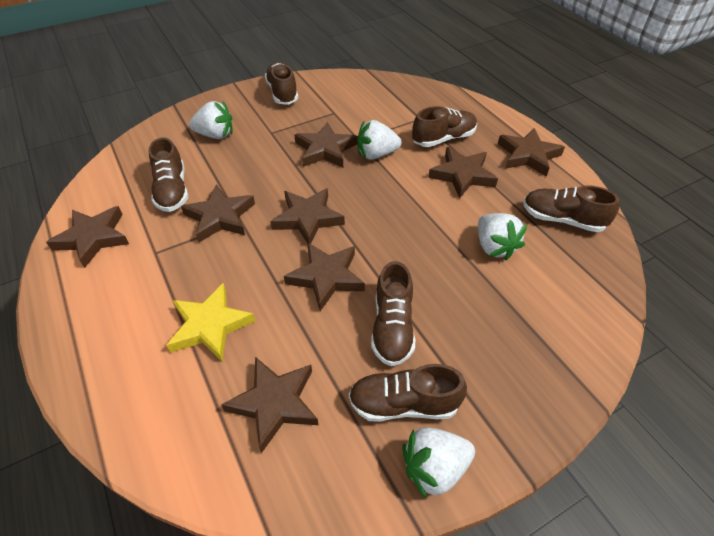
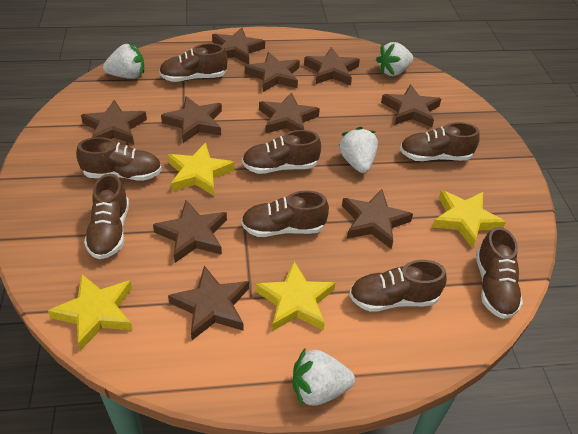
brown shoe: 6 -> 8
brown star: 8 -> 10
yellow star: 1 -> 4

